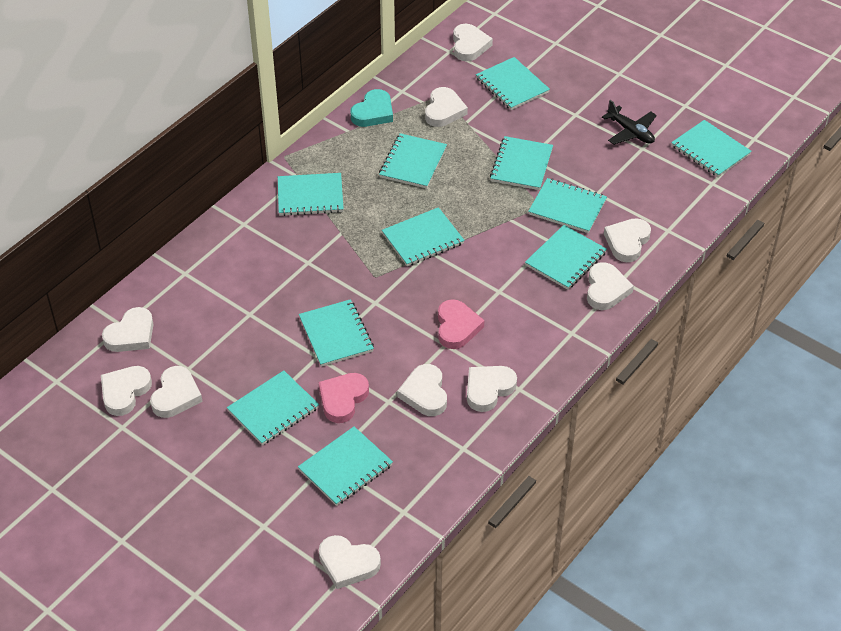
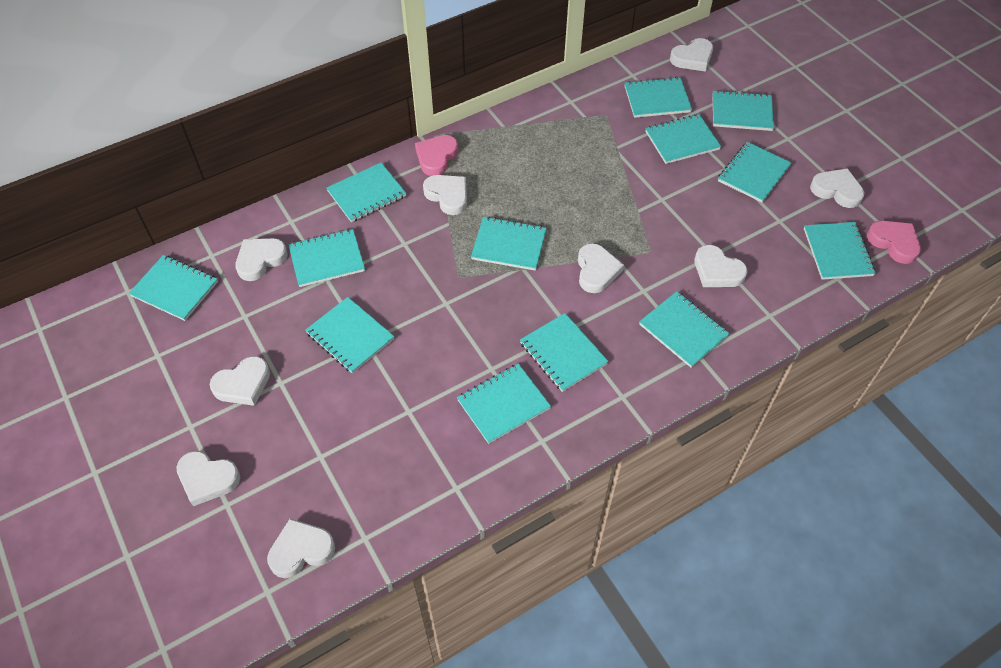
black plane: 1 -> 0
turquoise heart: 1 -> 0
turquoise notebook: 11 -> 13
white heart: 10 -> 9

